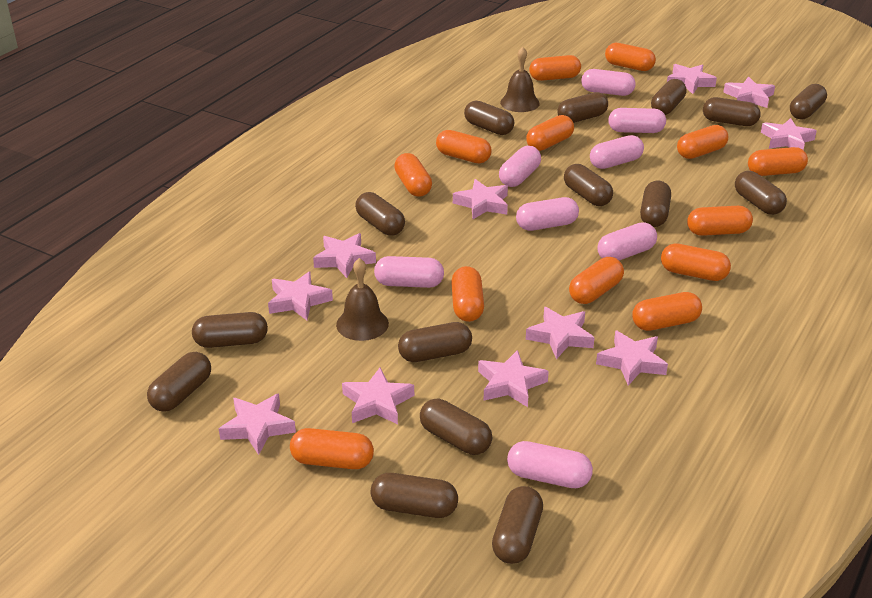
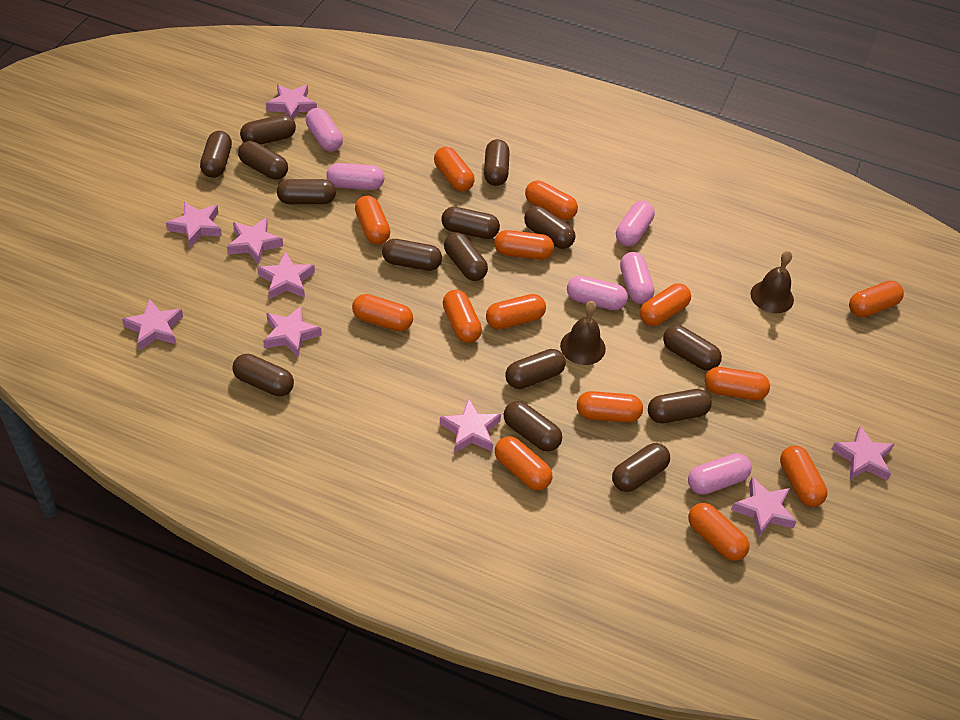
orange capsule: 13 -> 14
pink capsule: 8 -> 6
pink star: 11 -> 9

